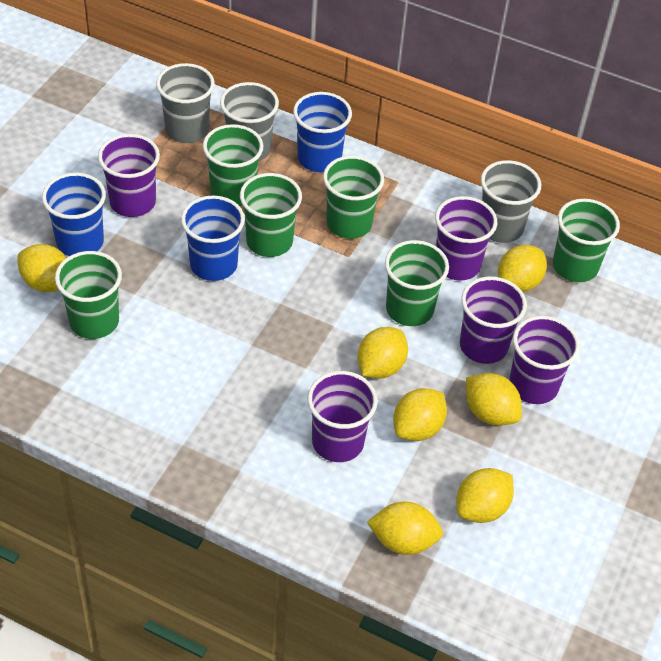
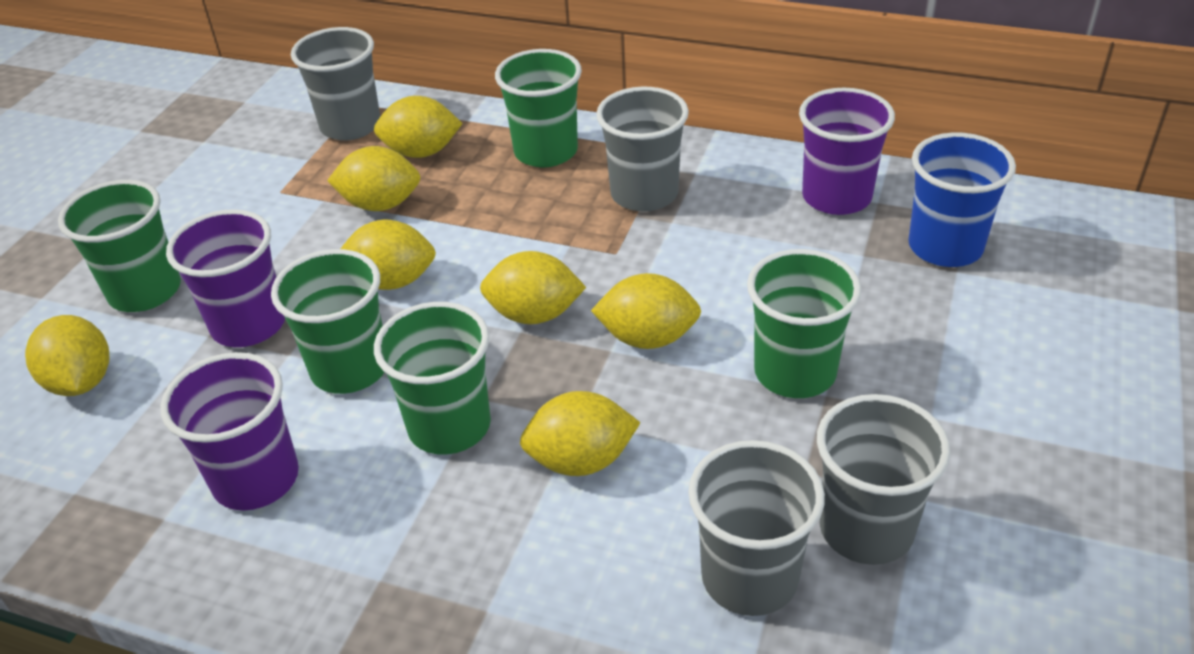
blue cup: 3 -> 1
green cup: 6 -> 5
grey cup: 3 -> 4
purple cup: 5 -> 3

